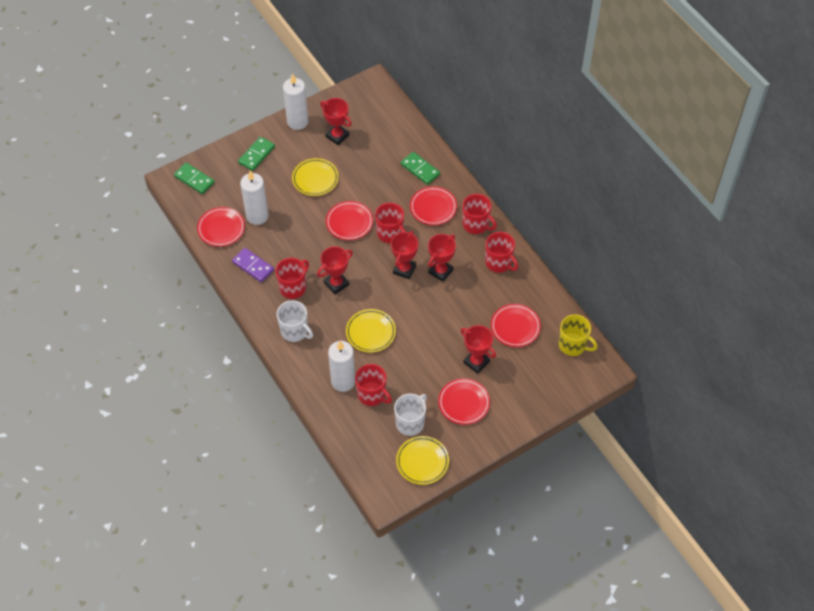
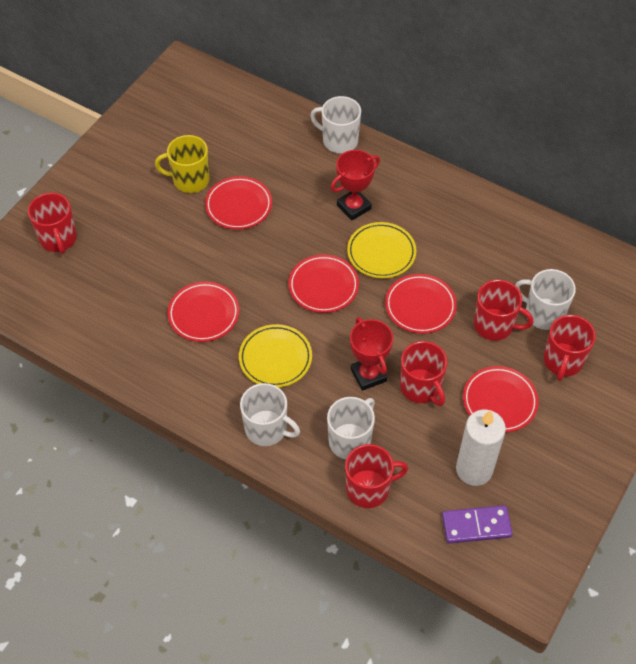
green domino: 3 -> 0
red trophy: 5 -> 2
white candle: 3 -> 1
white mug: 2 -> 4
yellow plate: 3 -> 2

